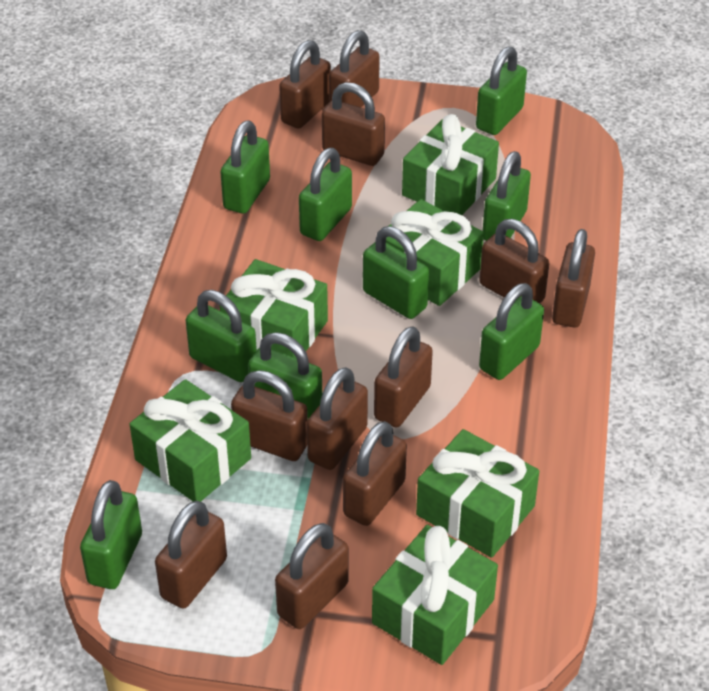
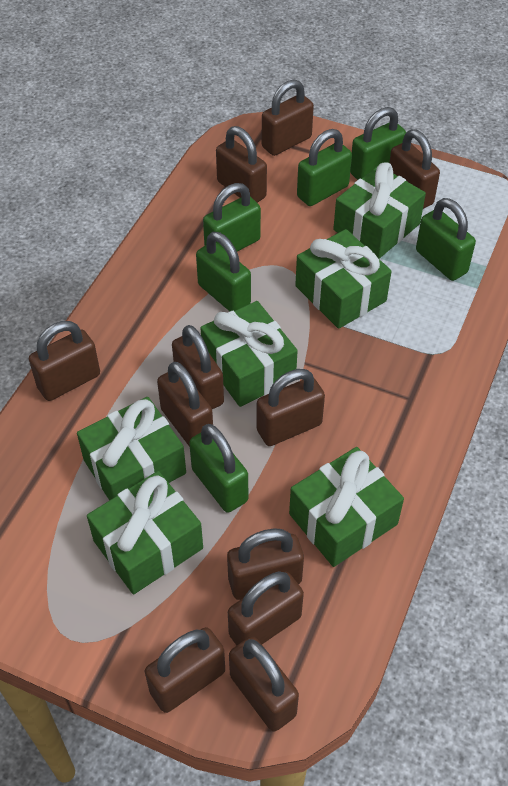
green padlock: 9 -> 6

